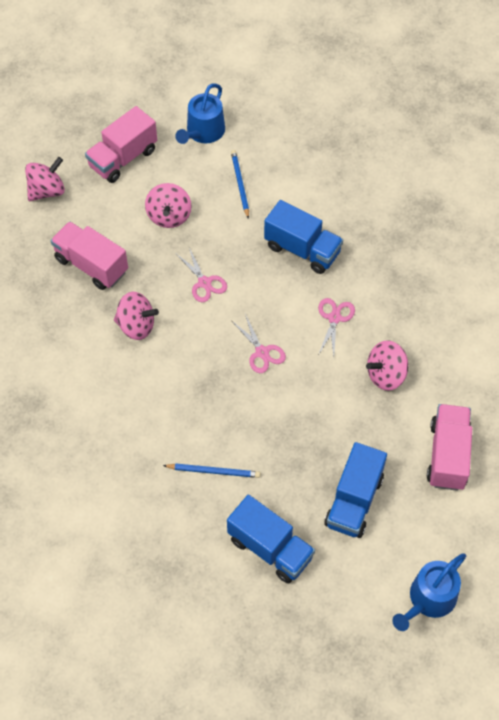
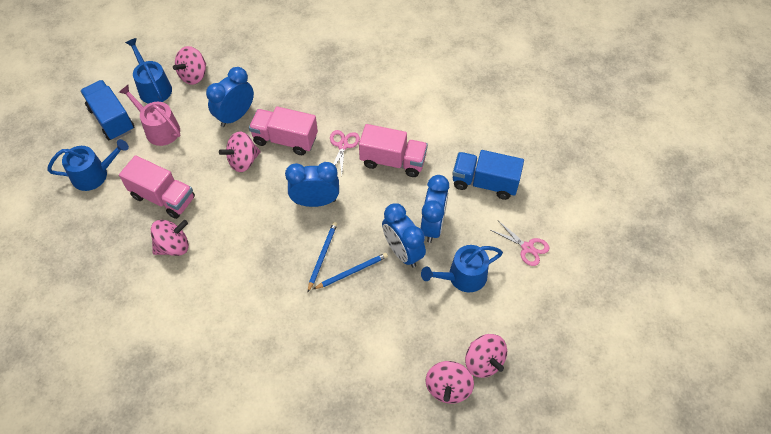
blue clock: 0 -> 4
blue truck: 3 -> 2
blue watering can: 2 -> 3
pink scissors: 3 -> 2
pink spinning top: 4 -> 5
pink watering can: 0 -> 1

